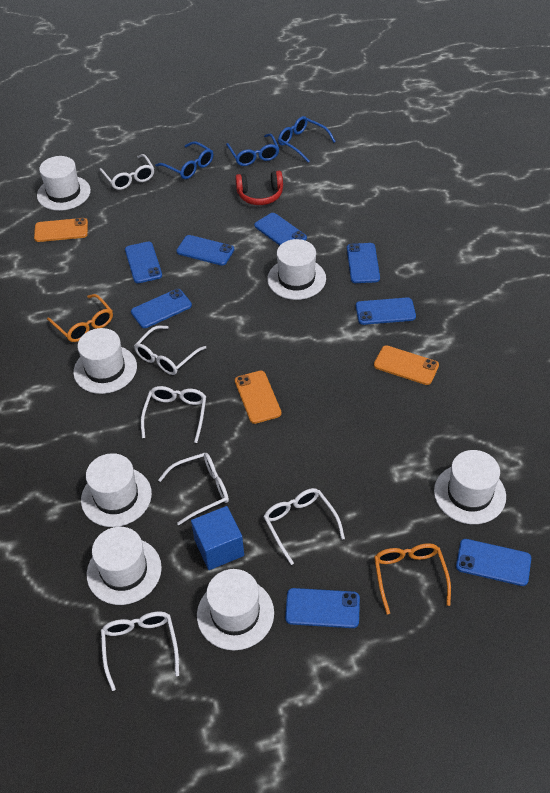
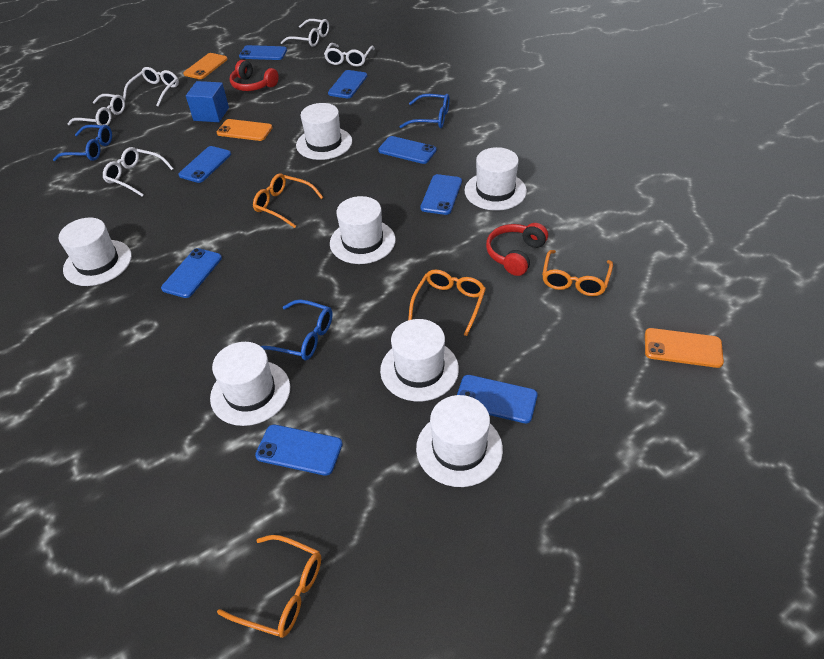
orange glasses: 2 -> 4
red headphones: 1 -> 2
white glasses: 6 -> 5

